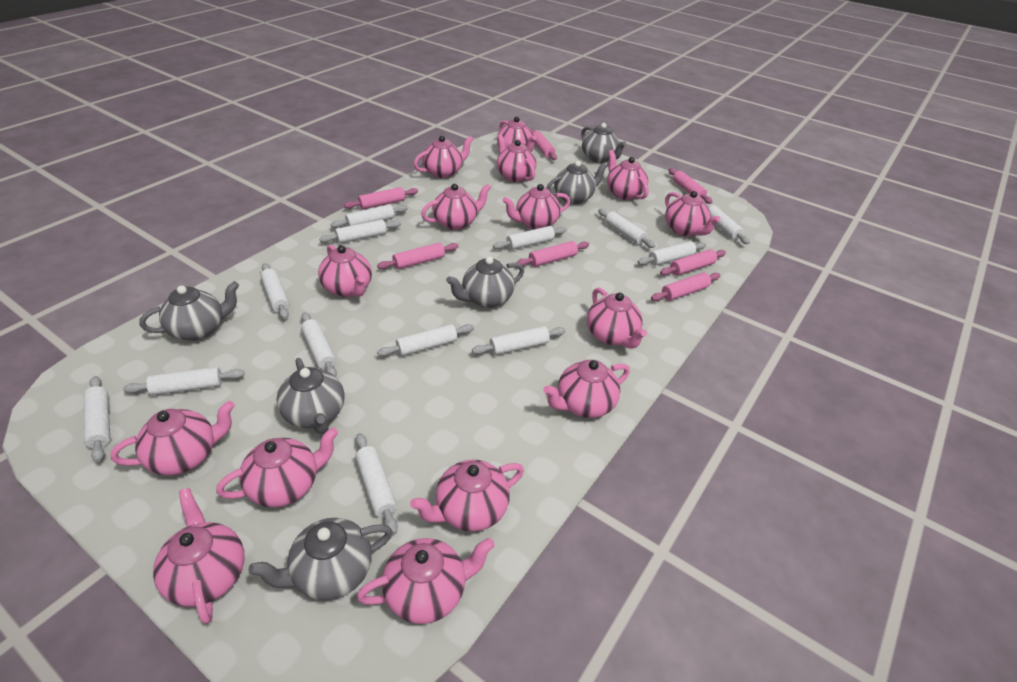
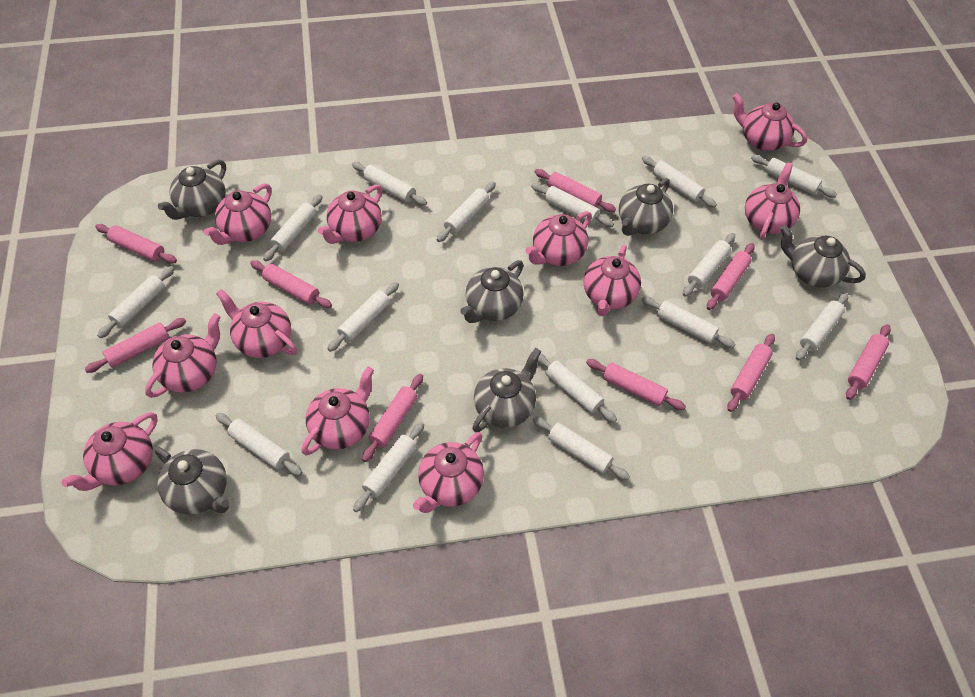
pink rolling pin: 7 -> 9
pink teapot: 15 -> 11
white rolling pin: 13 -> 15

